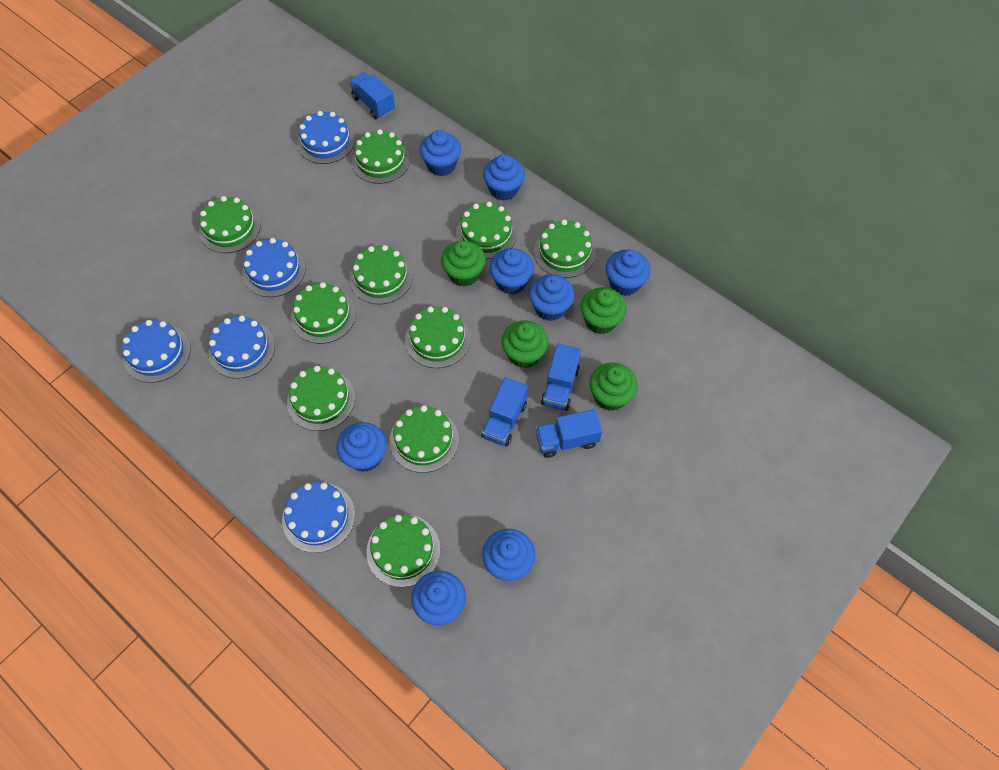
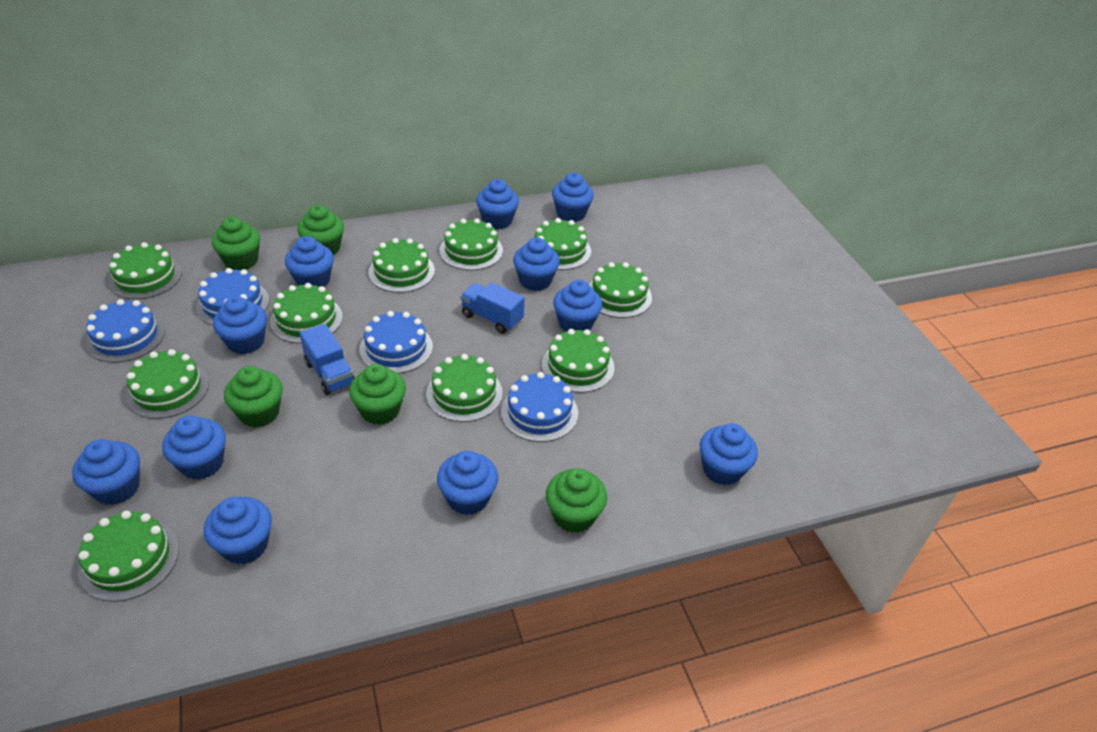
blue cake: 5 -> 4
blue cupcake: 8 -> 11
blue truck: 4 -> 2
green cupcake: 4 -> 5

